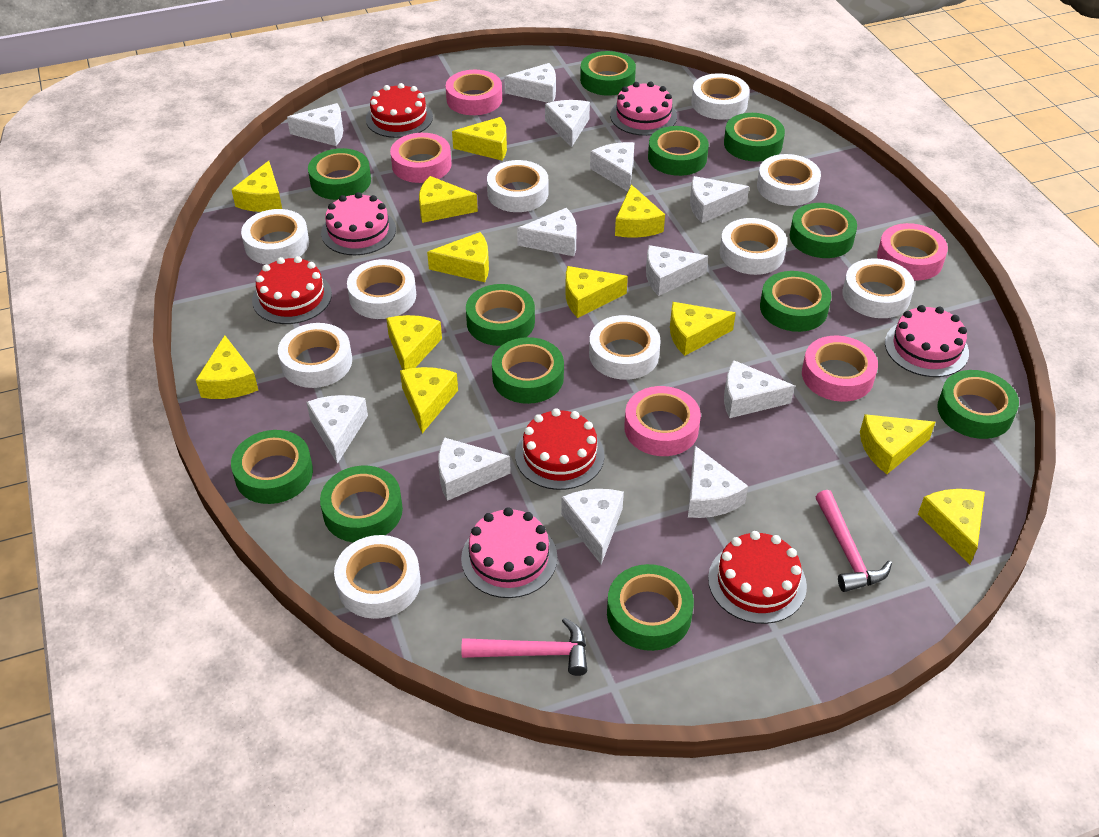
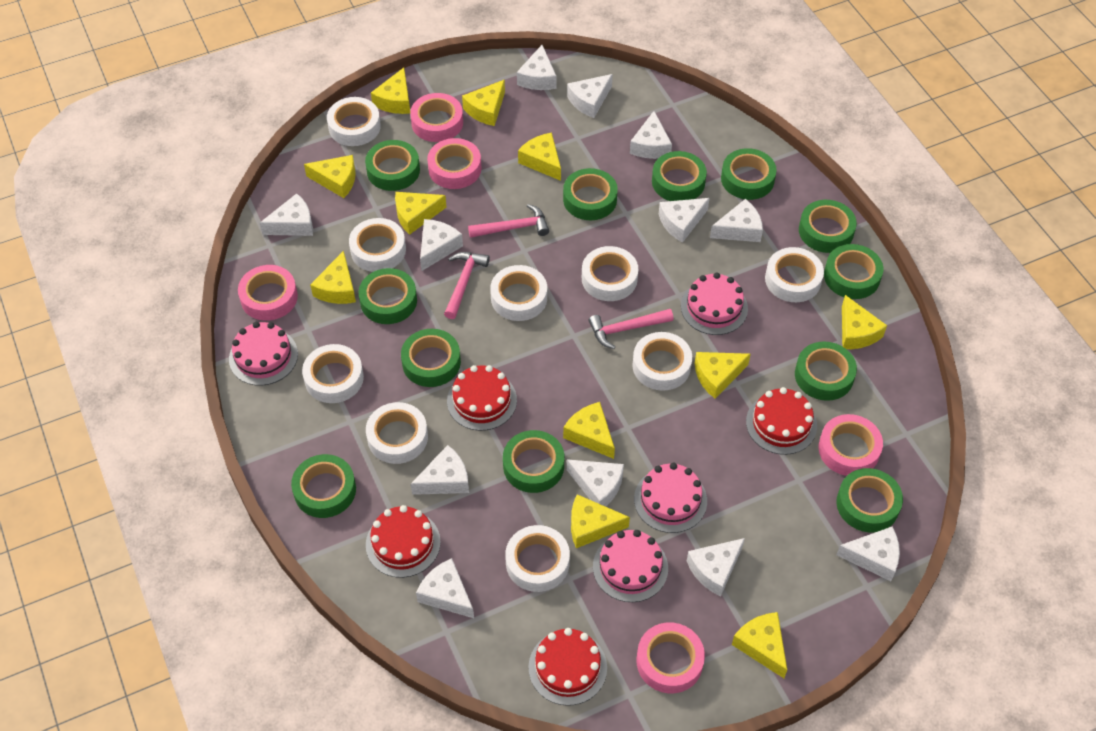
pink hammer: 2 -> 3
white tape: 10 -> 9
yellow cheese: 12 -> 11

